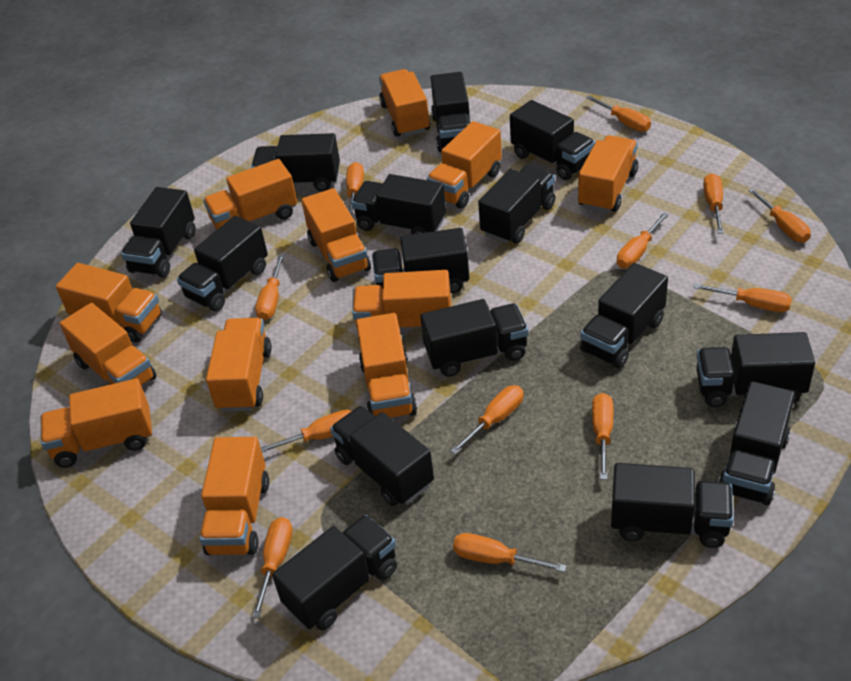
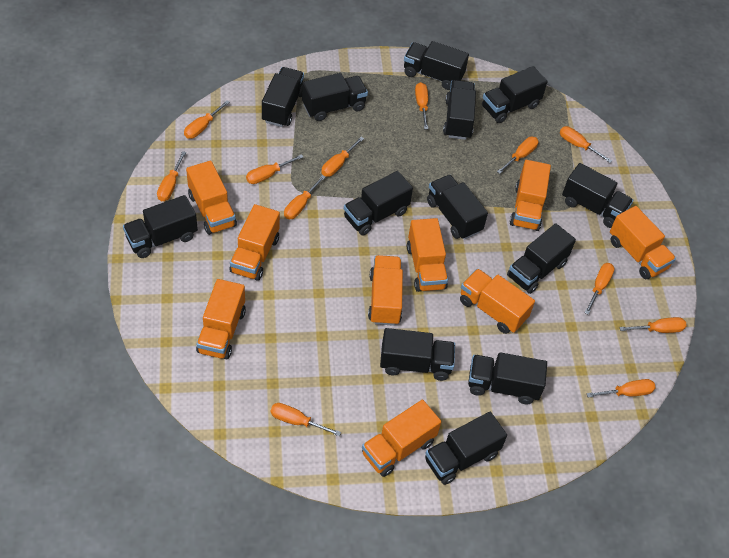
black truck: 15 -> 13
orange truck: 12 -> 9

